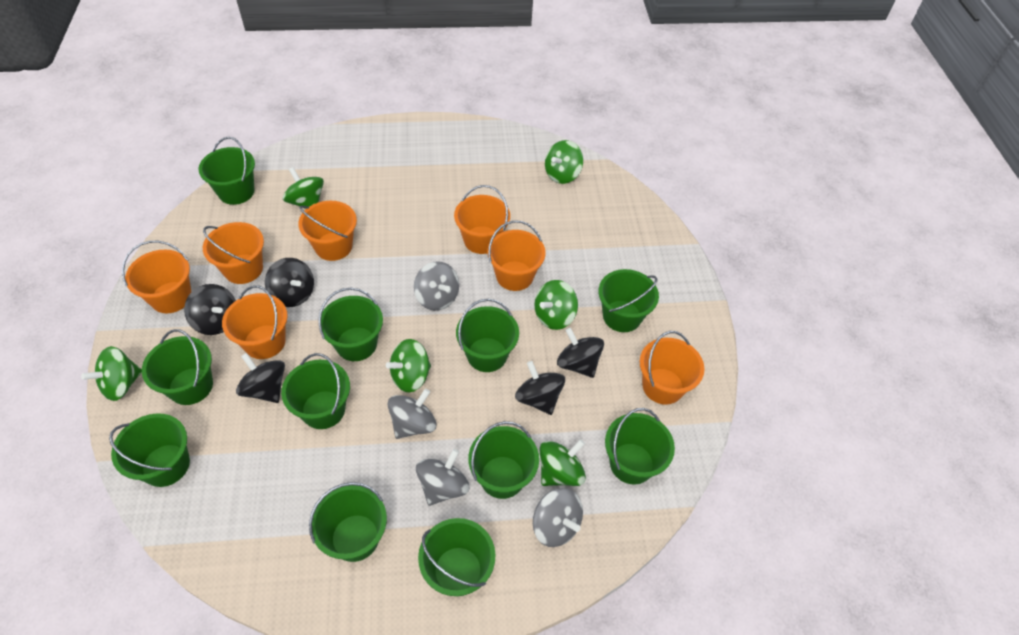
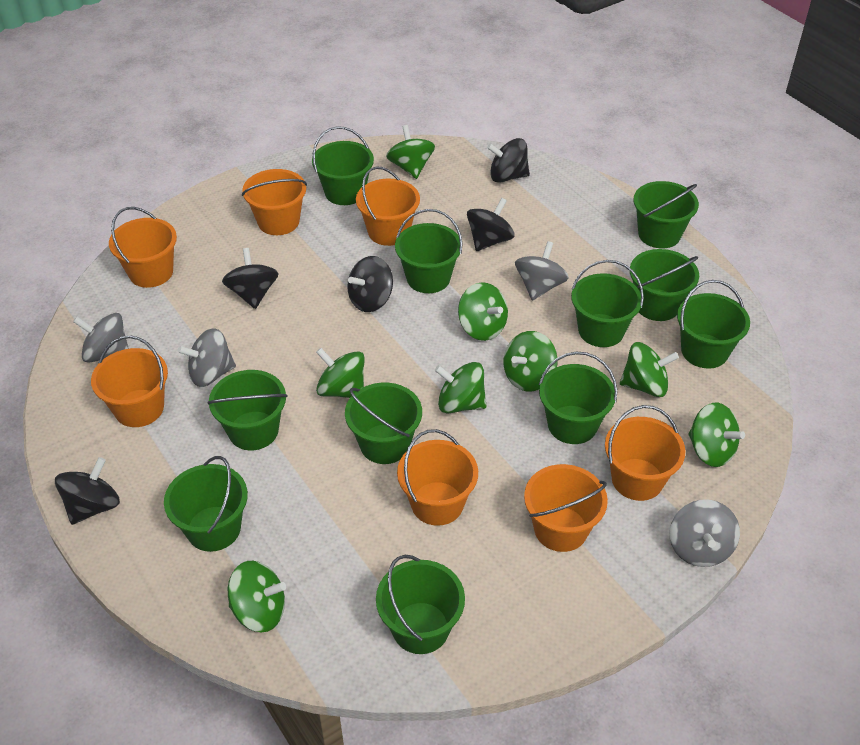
green spinning top: 6 -> 8

